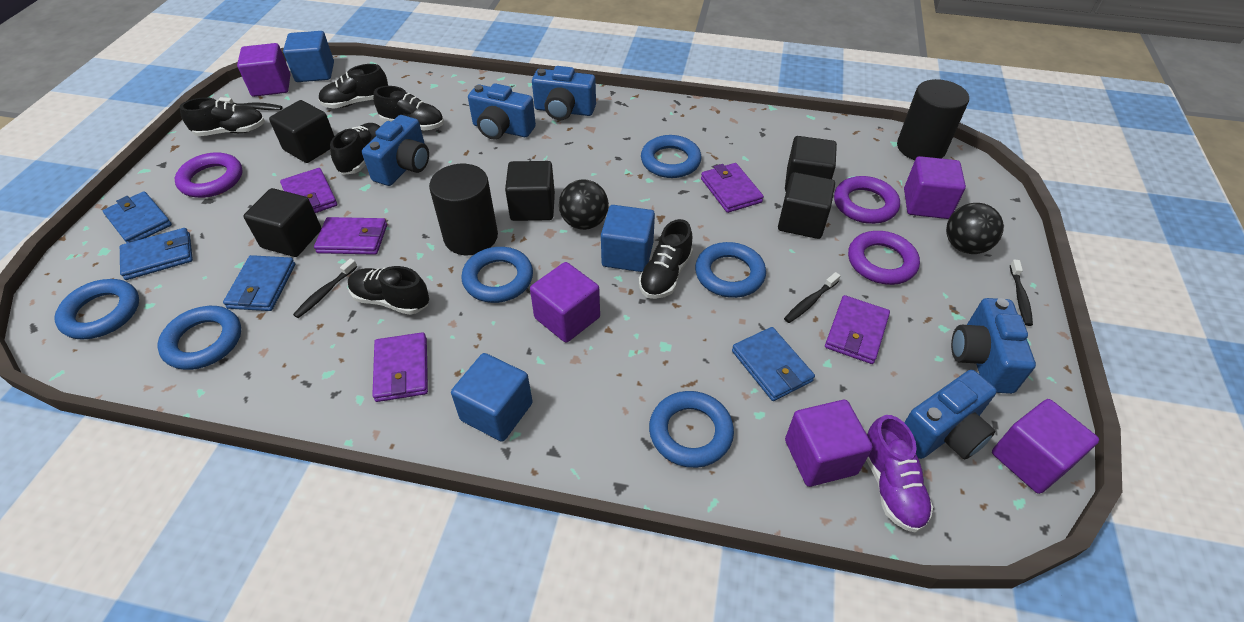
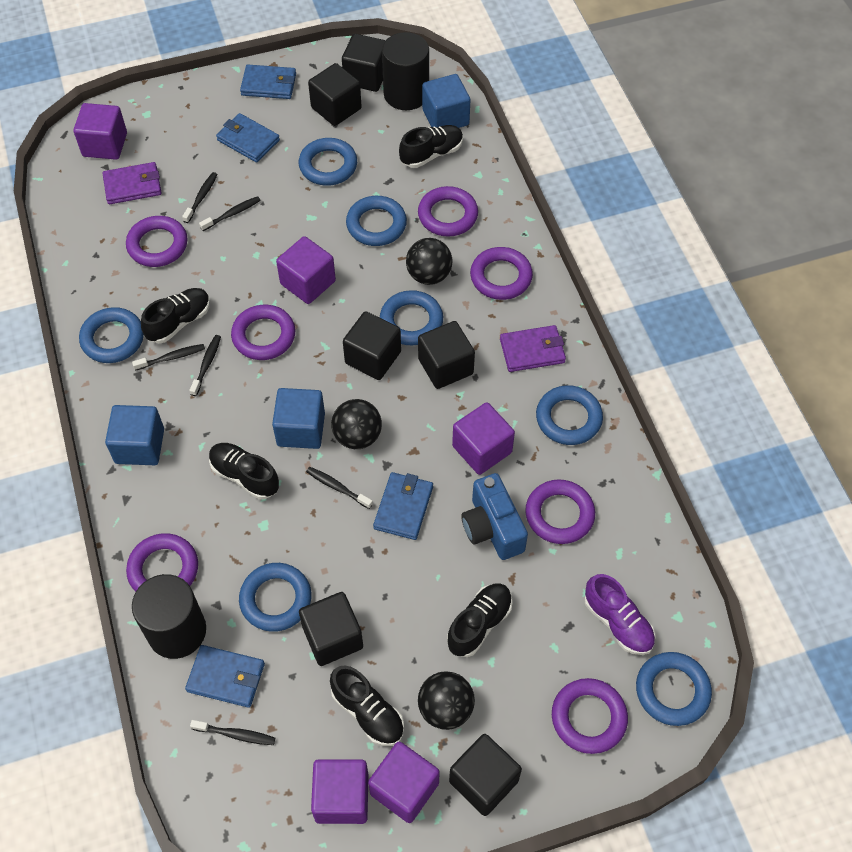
black ball: 2 -> 3
black cube: 5 -> 6
black shoe: 6 -> 5
black toothbrush: 4 -> 6
blue camera: 5 -> 1
blue ring: 6 -> 7
purple ring: 3 -> 7
purple wallet: 5 -> 2

